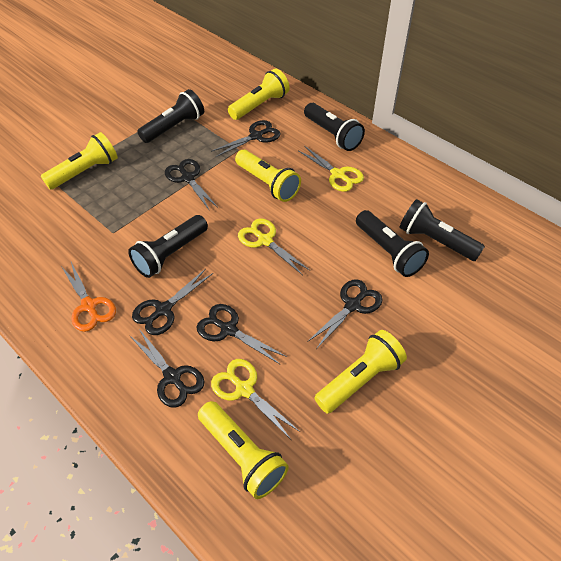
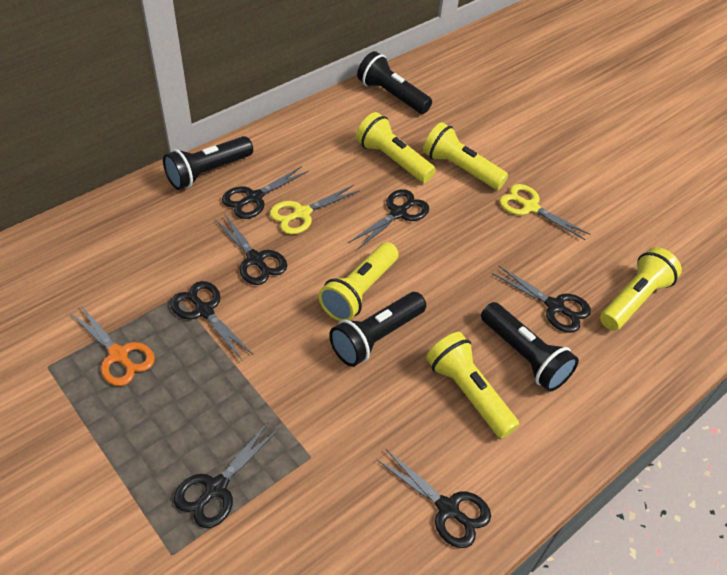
black flashlight: 5 -> 4
black scissors: 6 -> 7
yellow scissors: 3 -> 2

